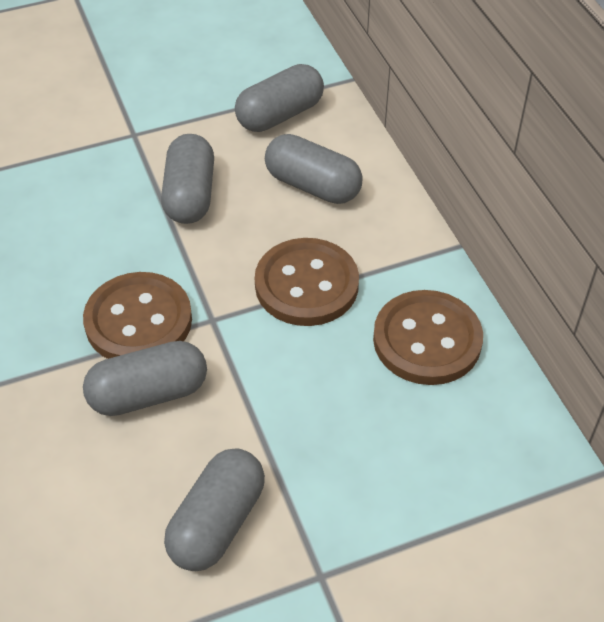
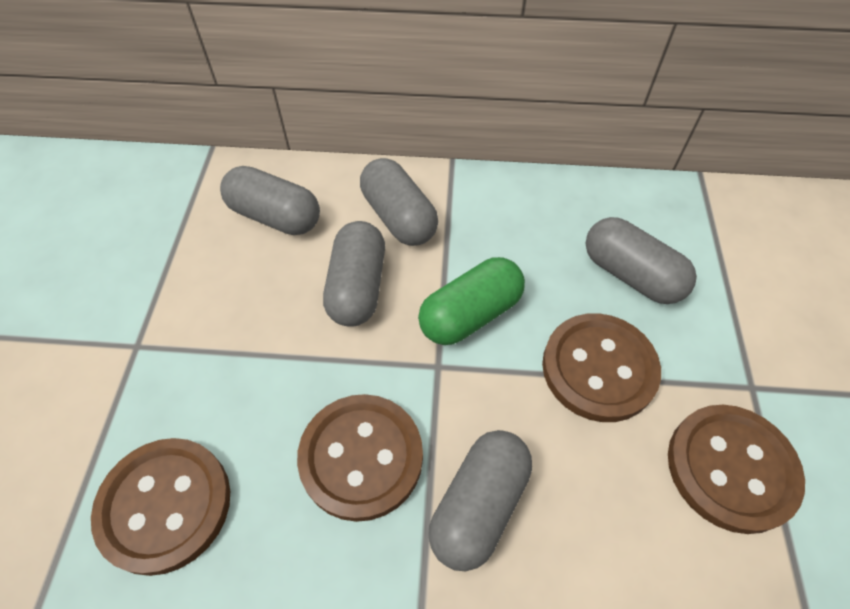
brown button: 3 -> 4
green capsule: 0 -> 1

